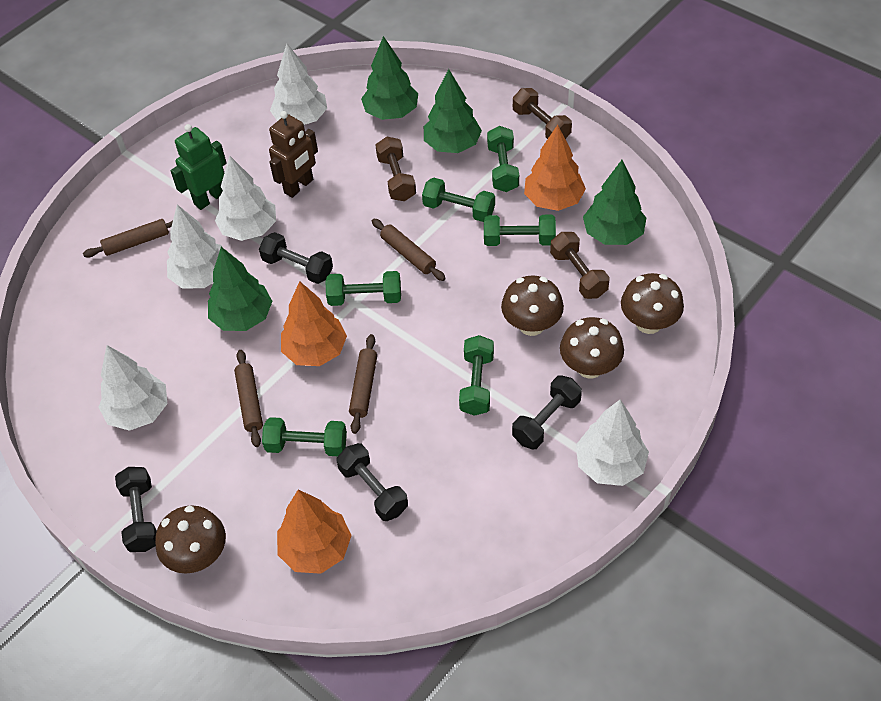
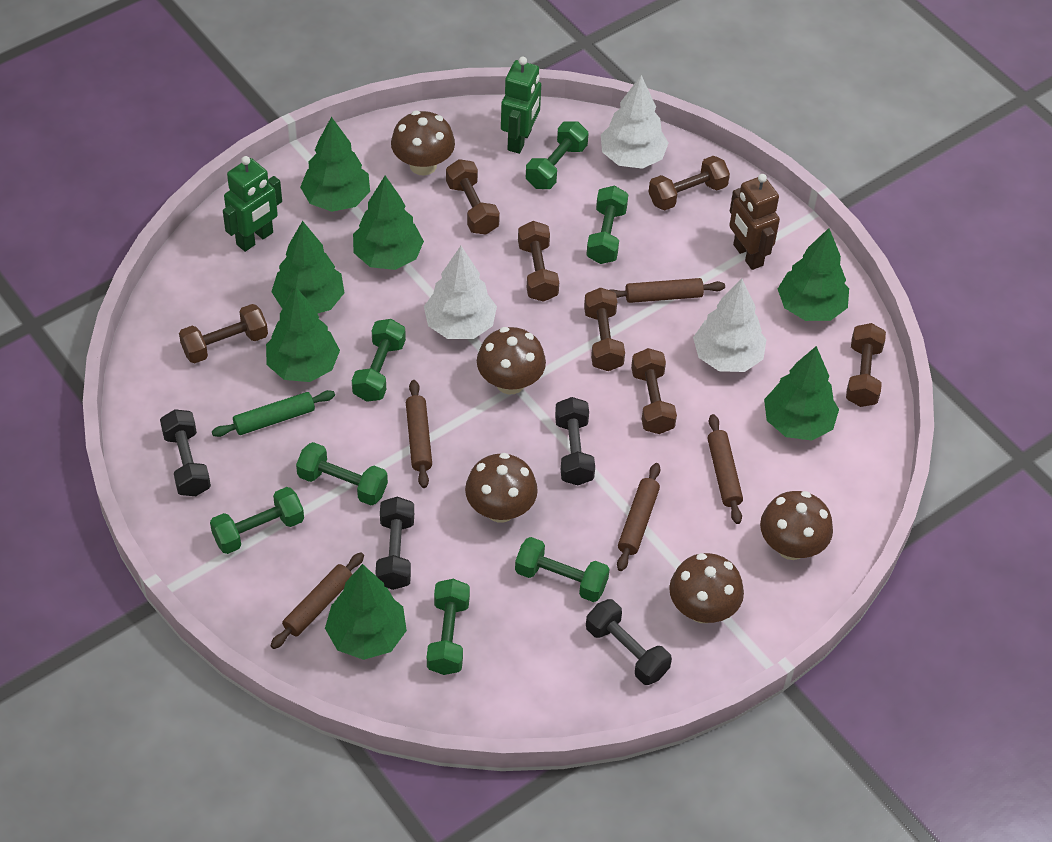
brown dumbbell: 3 -> 7
brown mushroom: 4 -> 5
brown rolling pin: 4 -> 5
green dumbbell: 6 -> 7
green robot: 1 -> 2
green rolling pin: 0 -> 1
green tree: 4 -> 7
orange tree: 3 -> 0
white tree: 5 -> 3

